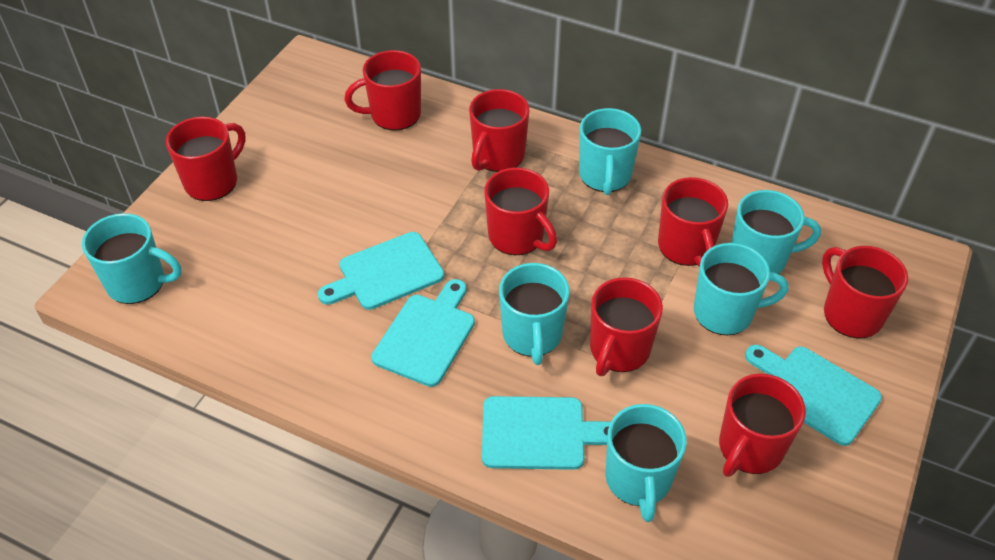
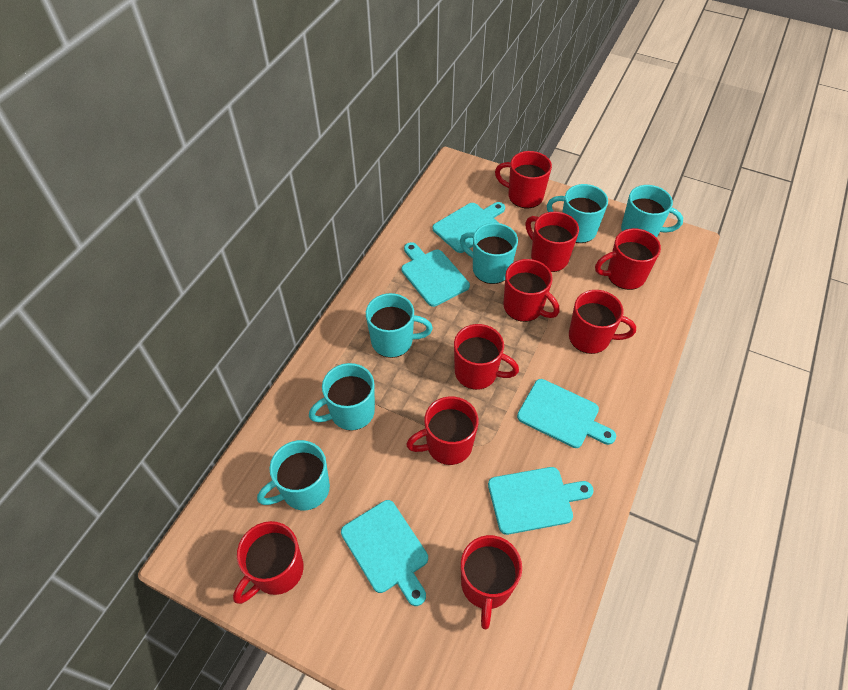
red mug: 8 -> 9
turquoise cutting board: 4 -> 5

